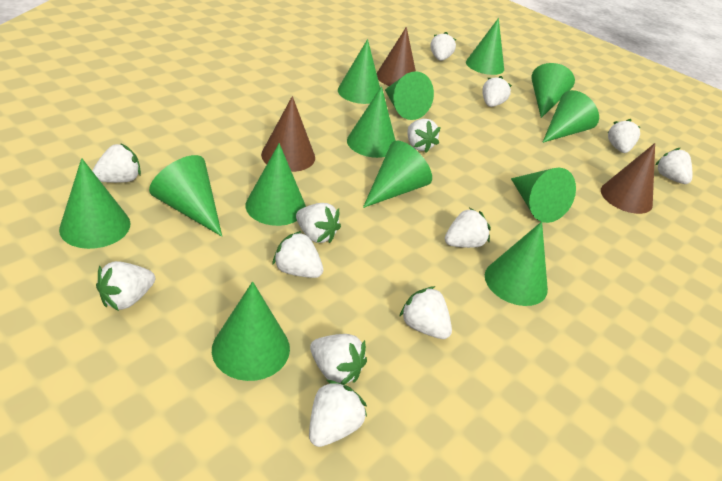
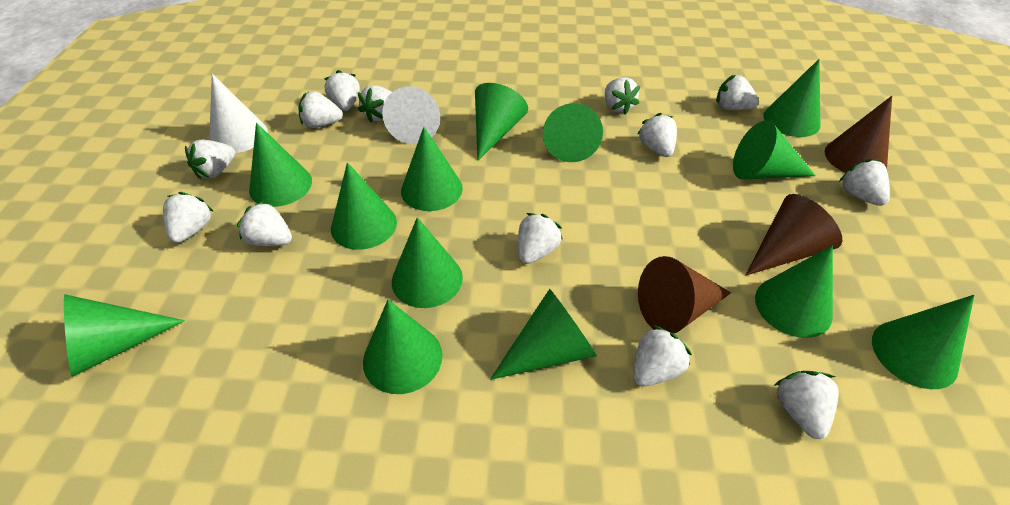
white cone: 0 -> 2

